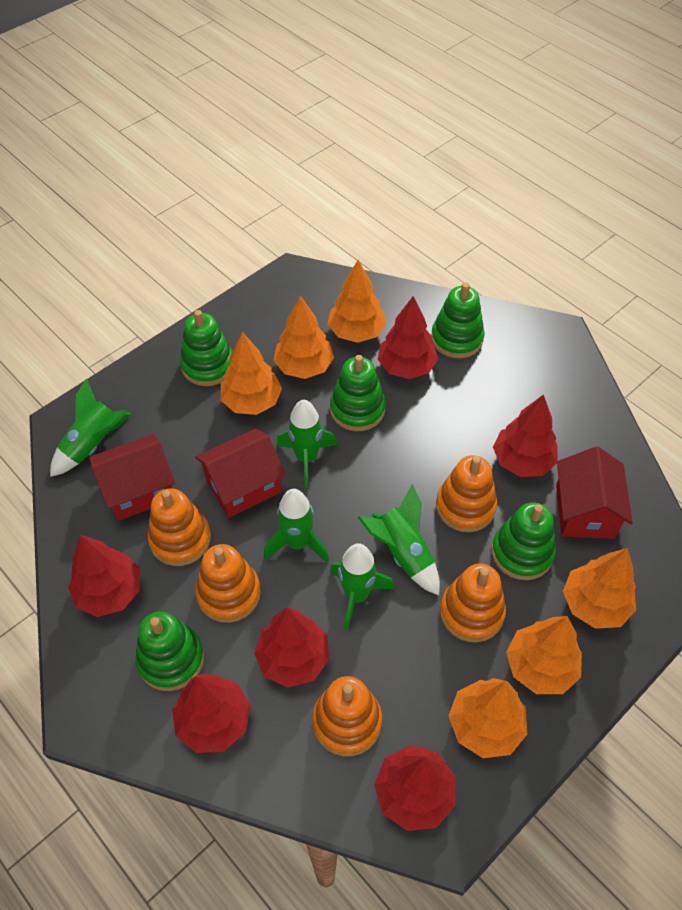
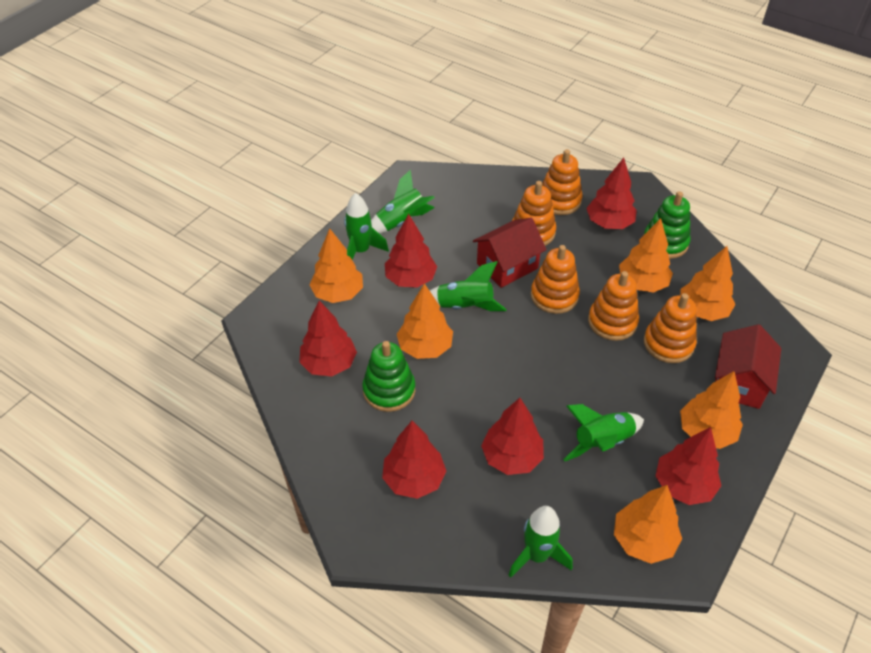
green stacking toy: 5 -> 2
red house: 3 -> 2

